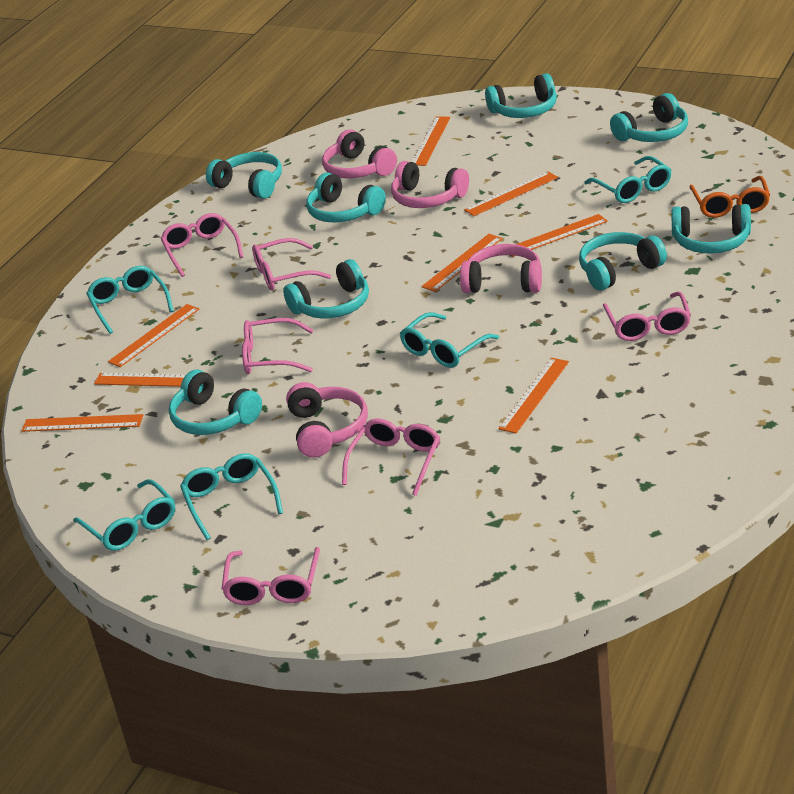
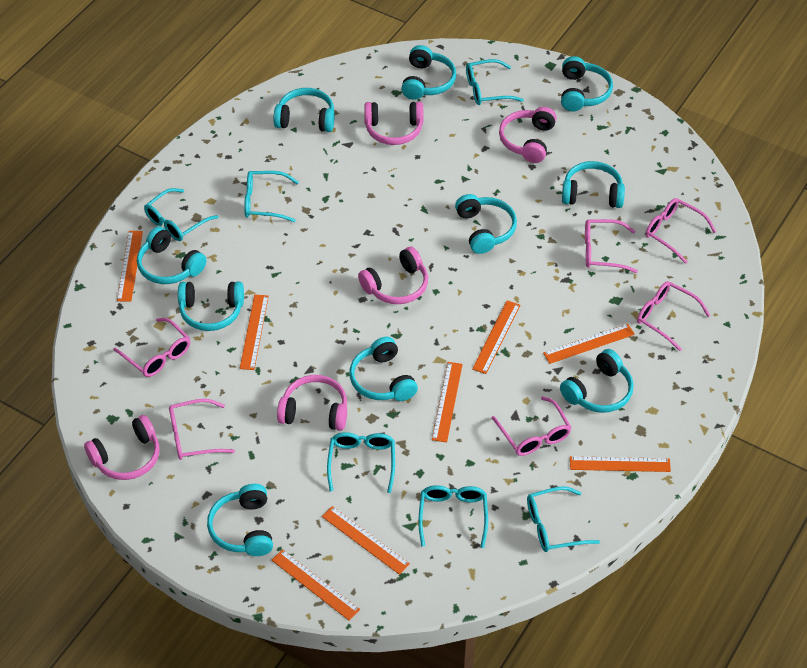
orange glasses: 1 -> 0
pink headphones: 4 -> 5
turquoise glasses: 5 -> 6
turquoise headphones: 8 -> 10

